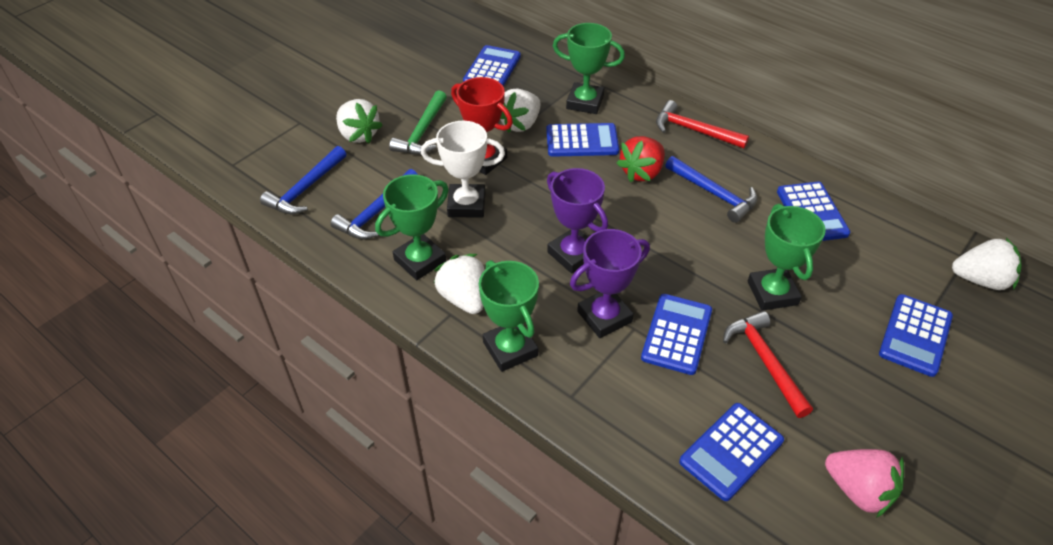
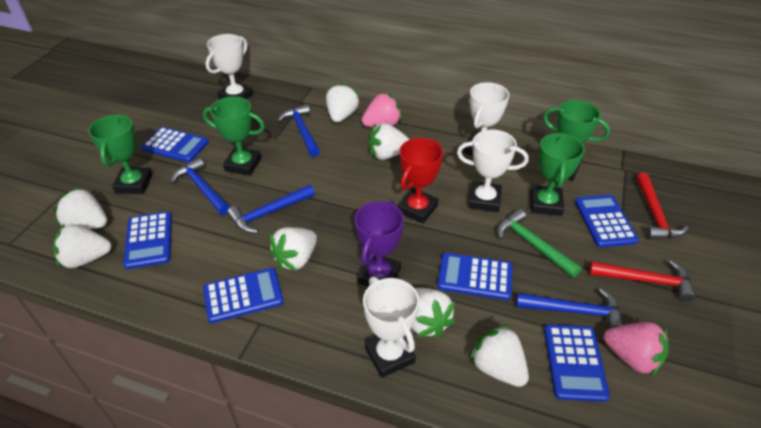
blue hammer: 3 -> 4
pink strawberry: 1 -> 2
purple trophy: 2 -> 1
red strawberry: 1 -> 0
white strawberry: 4 -> 7
white trophy: 1 -> 4

